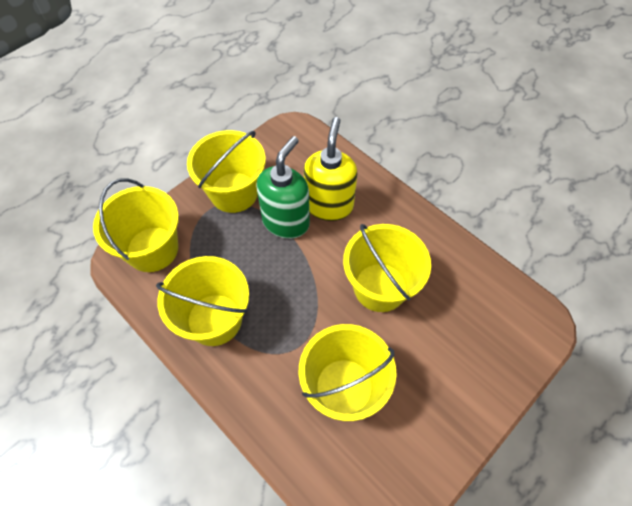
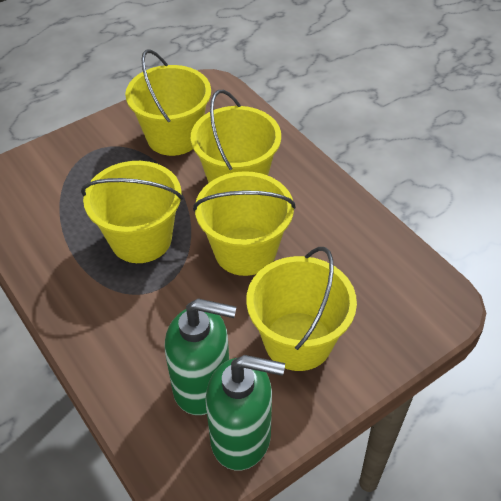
green soap dispenser: 1 -> 2
yellow soap dispenser: 1 -> 0

